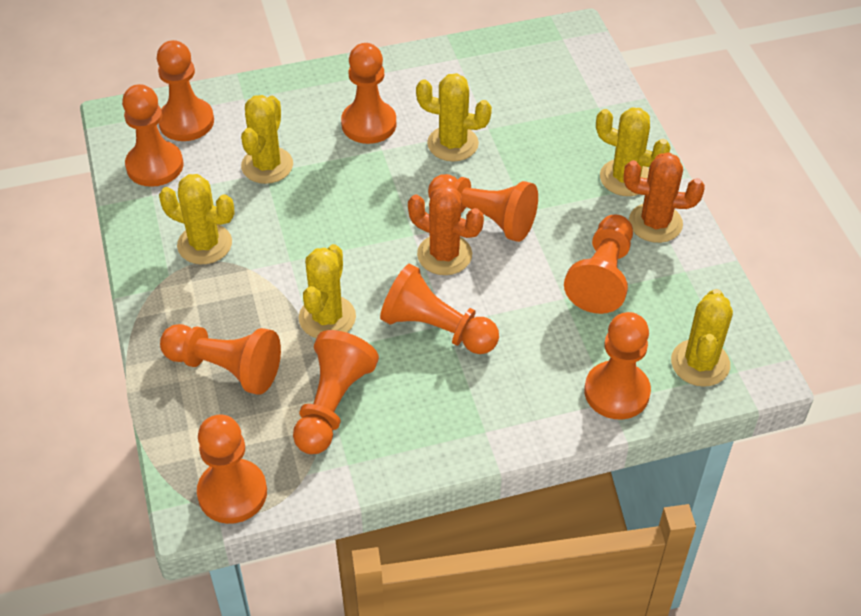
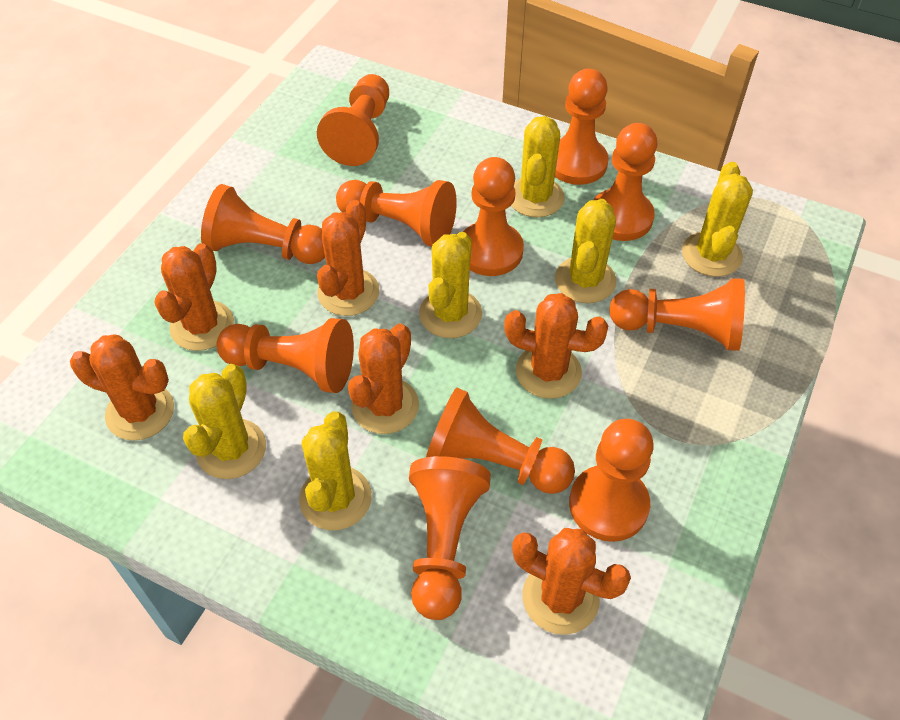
orange cactus: 2 -> 6
orange pawn: 10 -> 11

